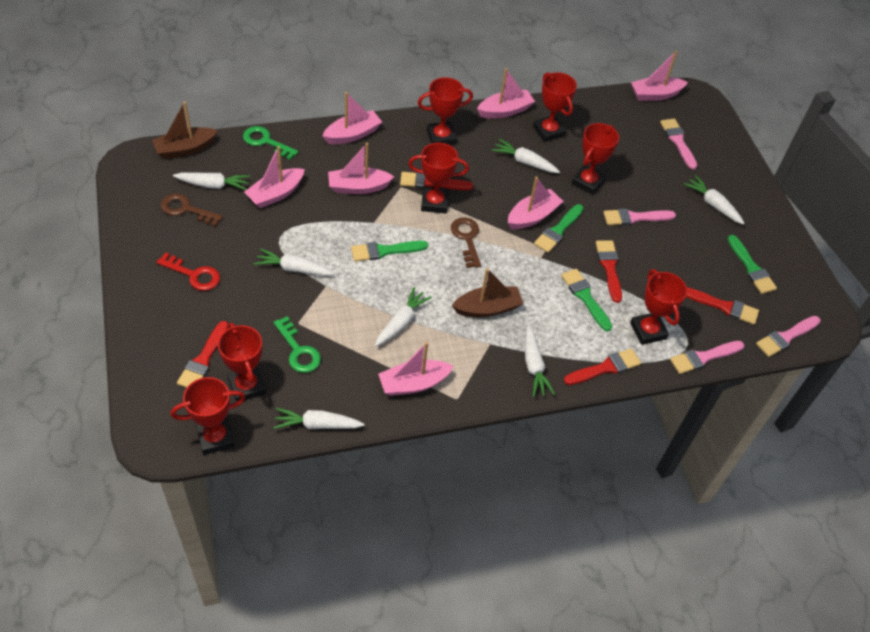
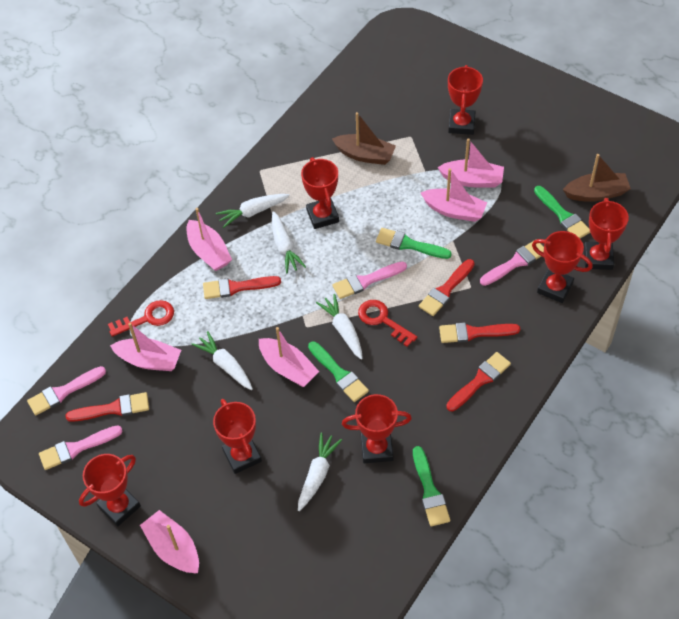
brown key: 2 -> 0
green key: 2 -> 0
pink boat: 7 -> 6
red key: 1 -> 2
white carrot: 7 -> 5

